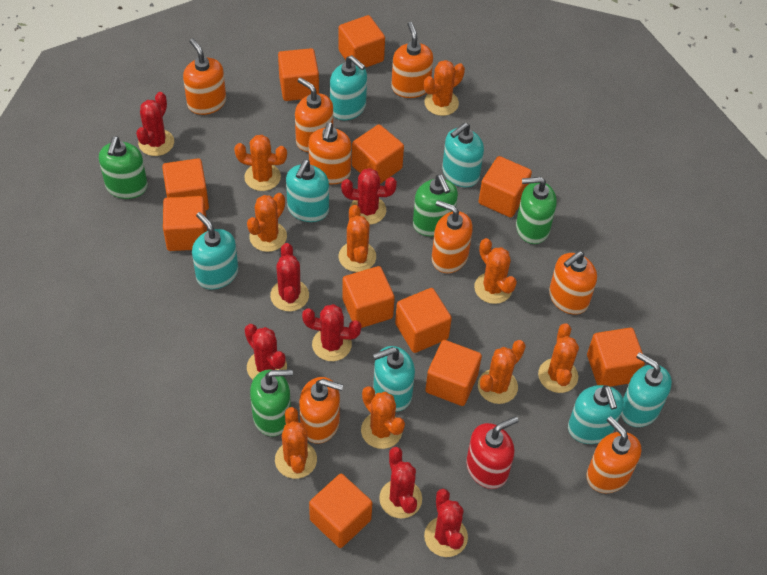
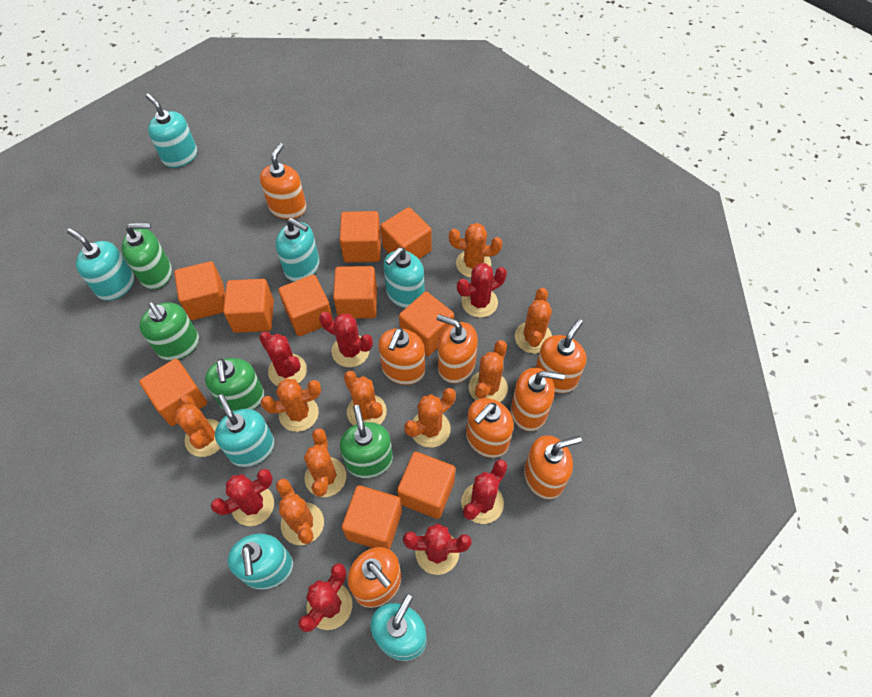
orange cube: 11 -> 10
red soap dispenser: 1 -> 0

